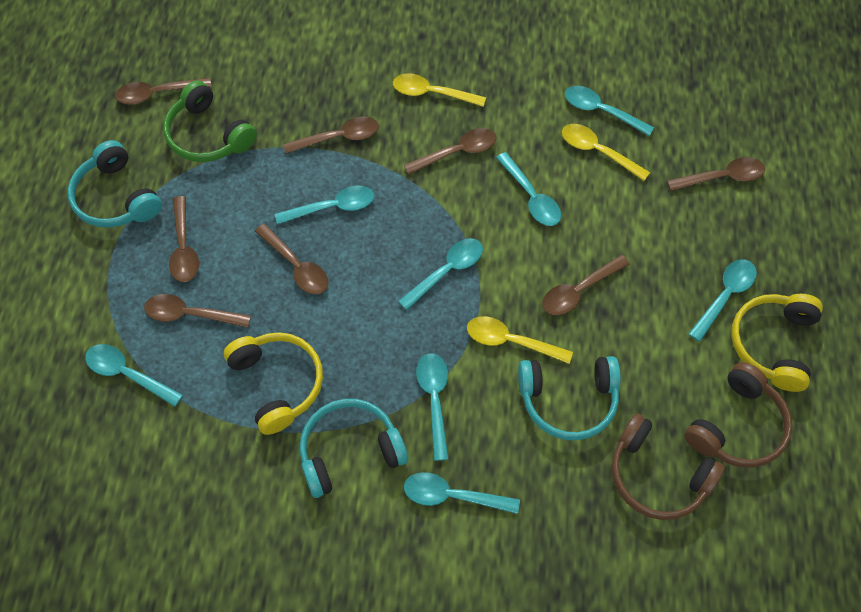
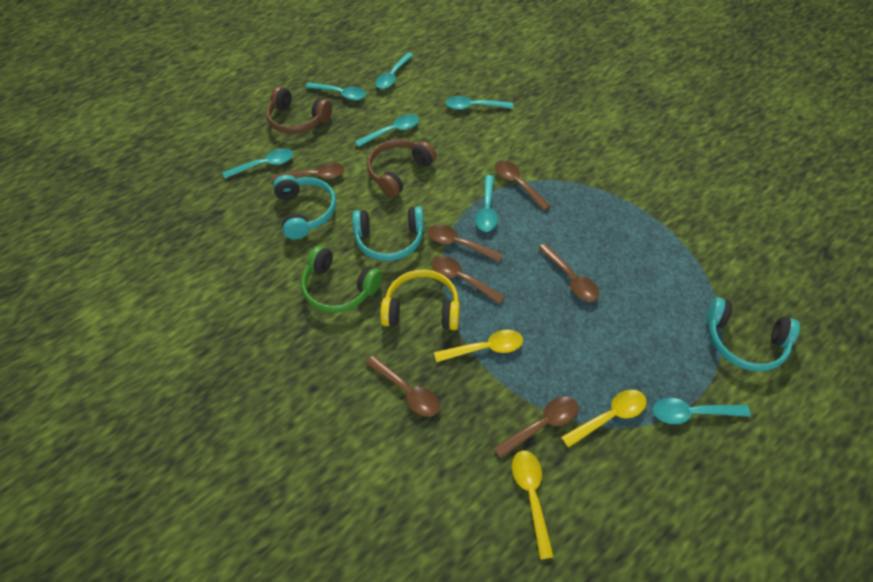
brown spoon: 8 -> 7
turquoise spoon: 8 -> 7
yellow headphones: 2 -> 1

